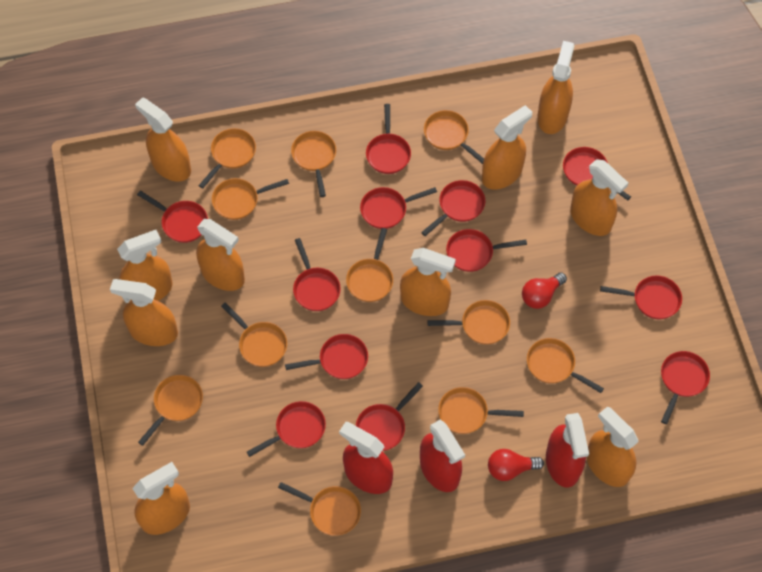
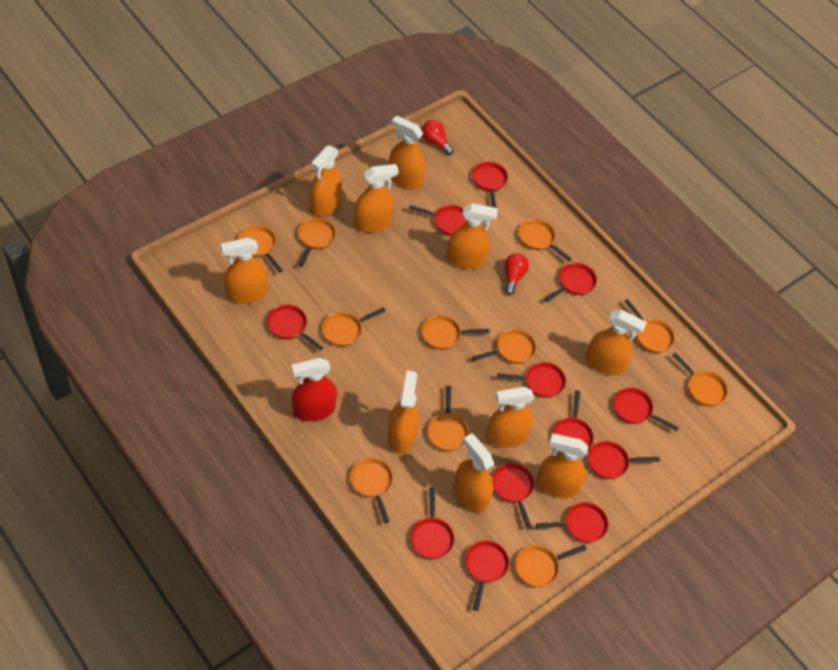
red spray bottle: 3 -> 1

